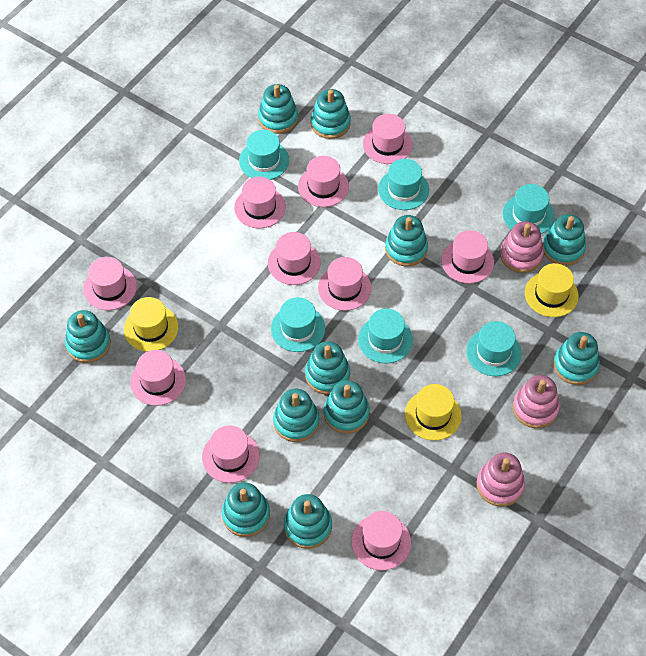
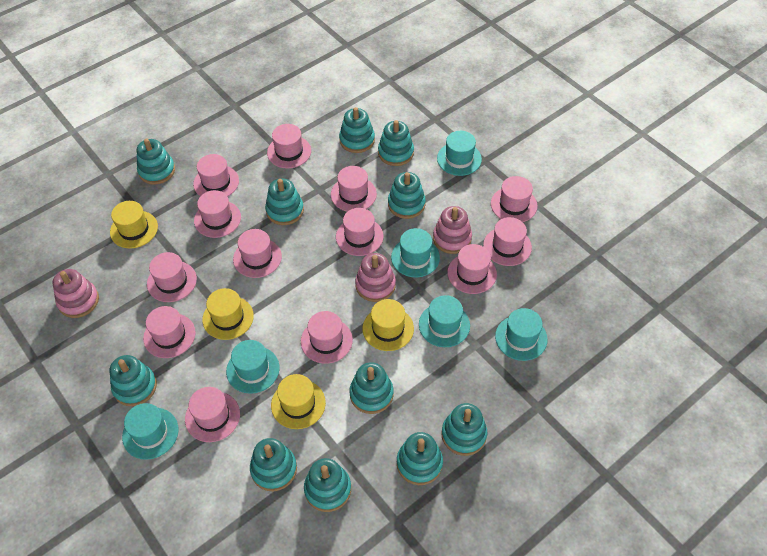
pink hat: 10 -> 13
yellow hat: 3 -> 4

